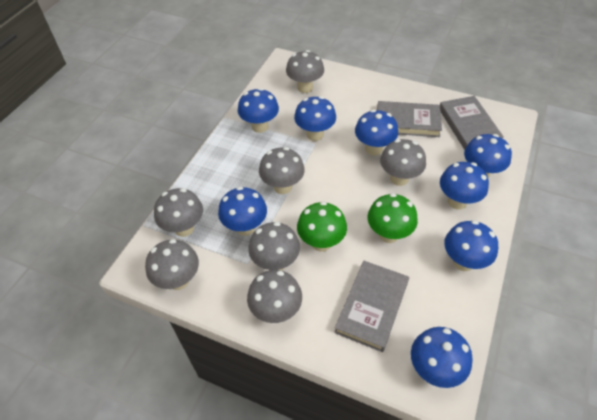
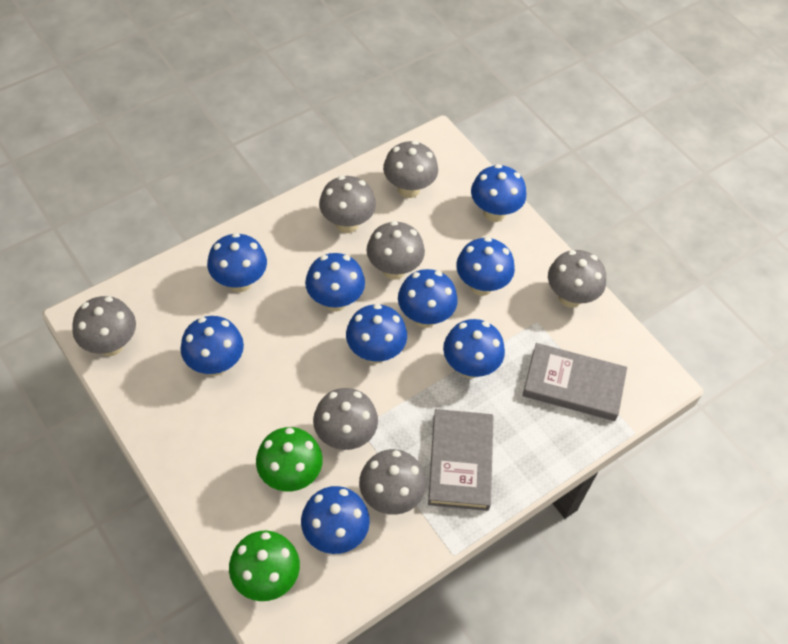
blue mushroom: 8 -> 9
grey book: 3 -> 2

